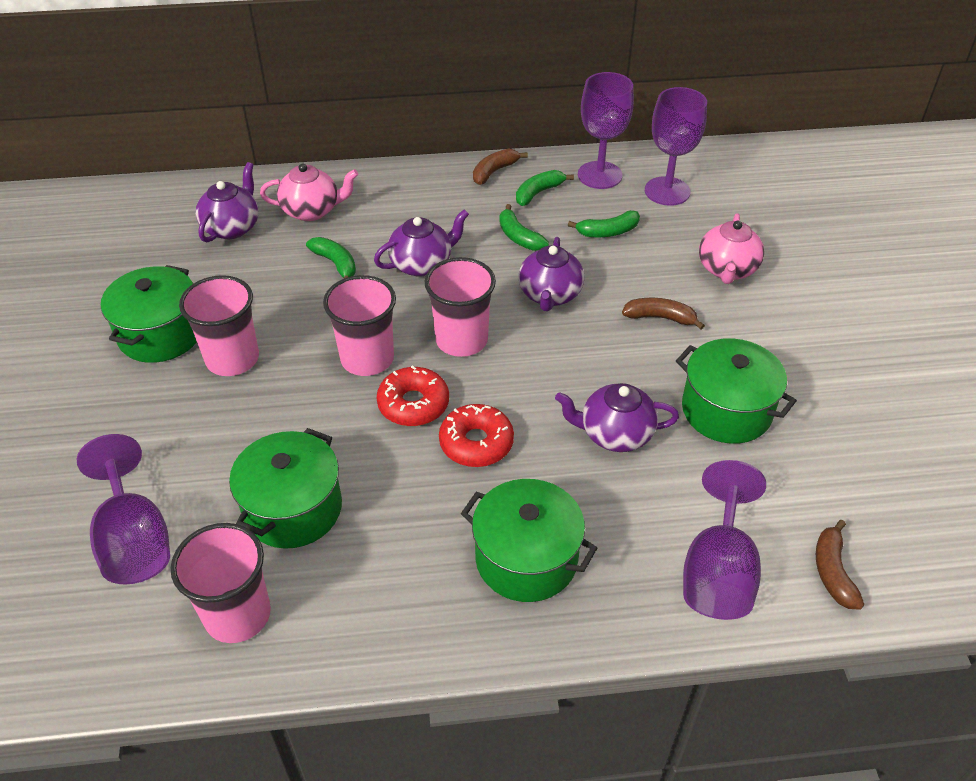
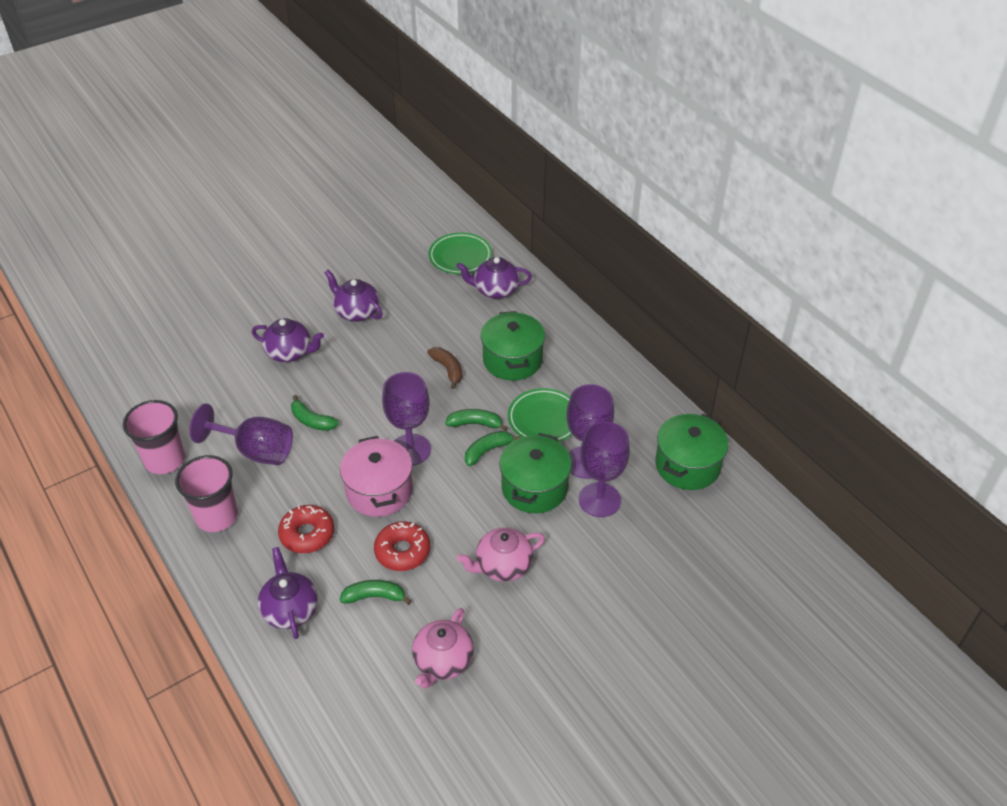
brown banana: 3 -> 1
green plate: 0 -> 2
green pot: 4 -> 3
pink cup: 4 -> 2
pink pot: 0 -> 1

